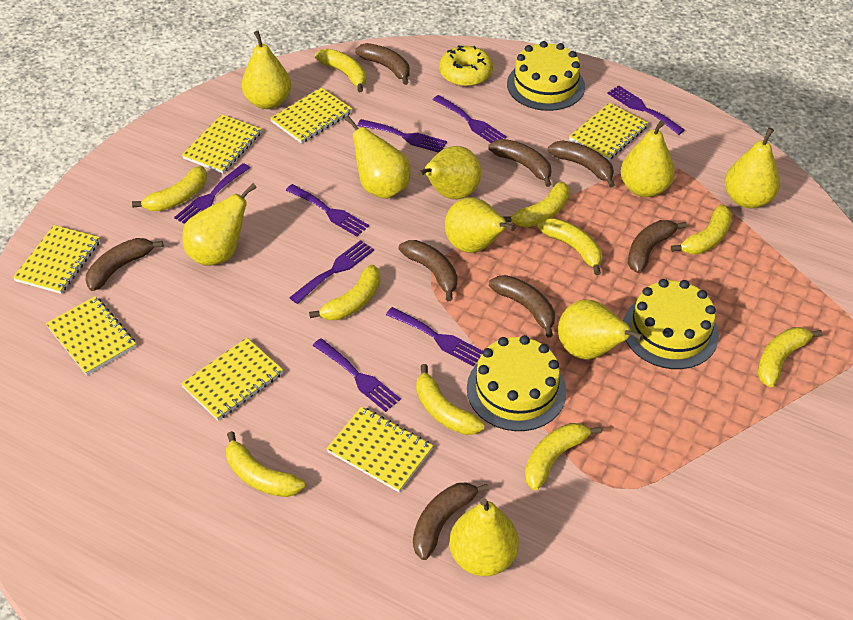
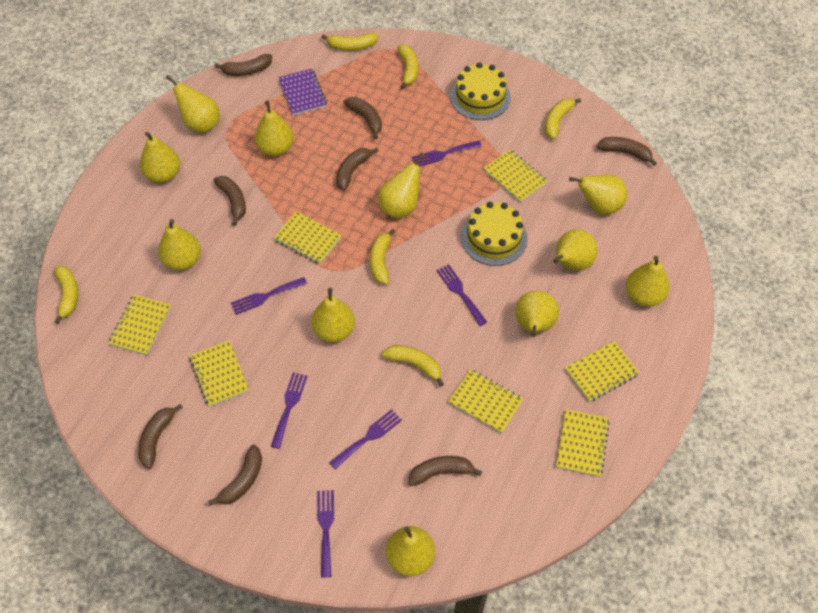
purple fork: 8 -> 6
purple notebook: 0 -> 1
yellow banana: 10 -> 6
yellow cake: 3 -> 2
yellow donut: 1 -> 0
yellow pear: 9 -> 11

